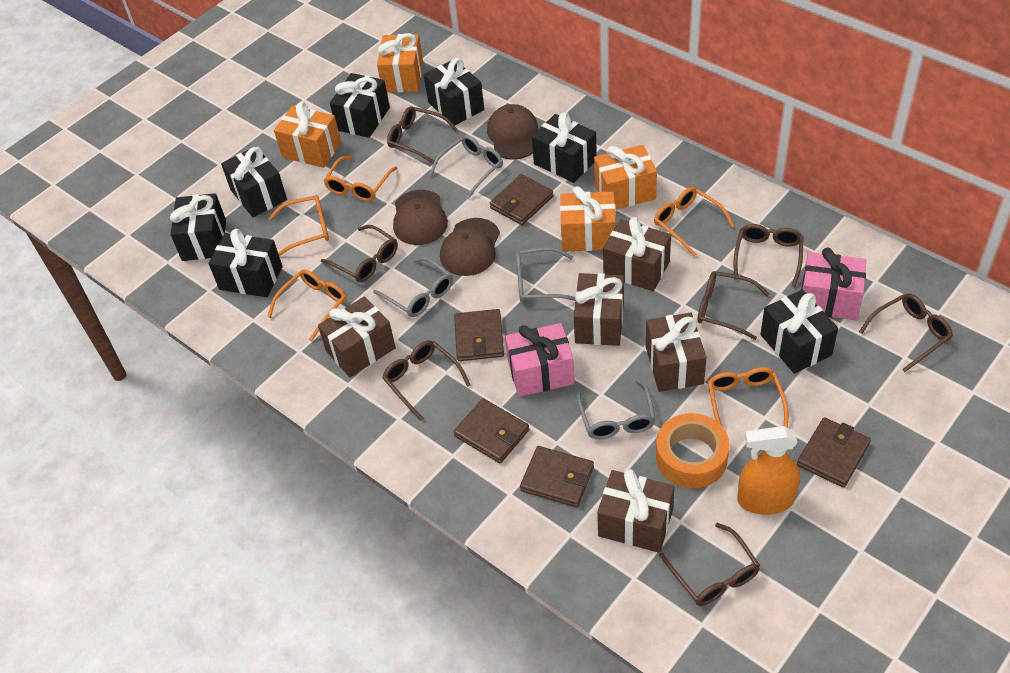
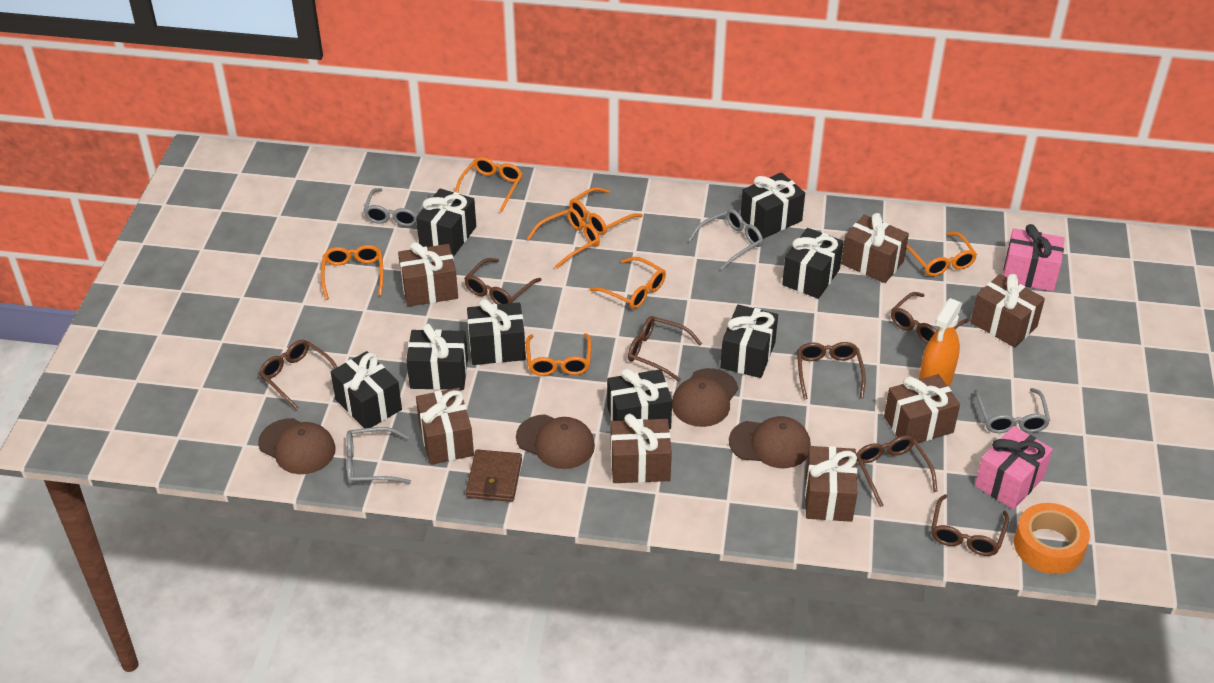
black gift: 7 -> 8
brown cap: 3 -> 4
brown gift: 5 -> 7
brown wallet: 5 -> 1
orange gift: 4 -> 0
orange glasses: 5 -> 7

